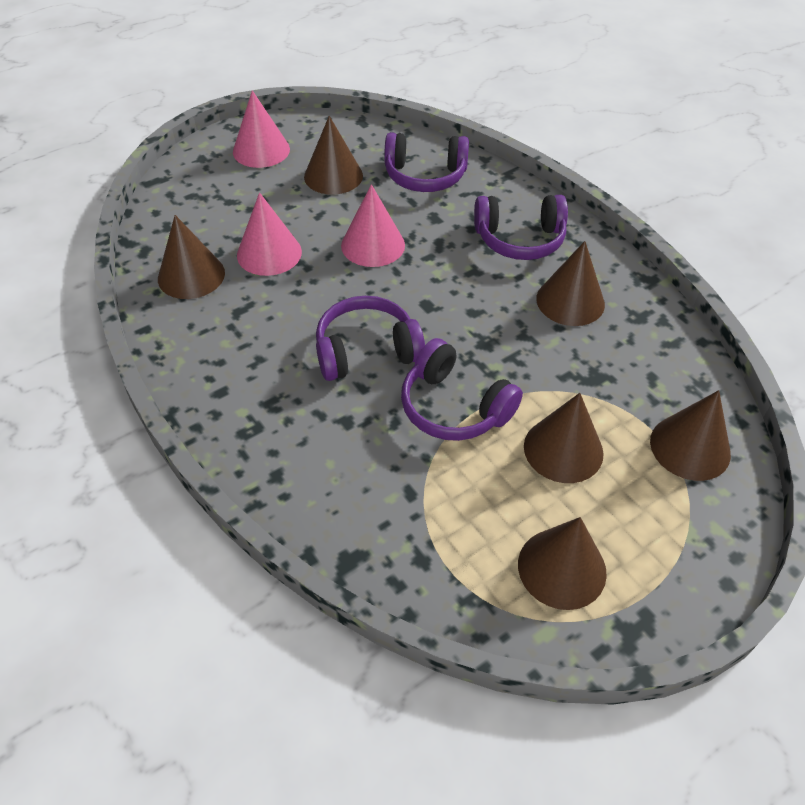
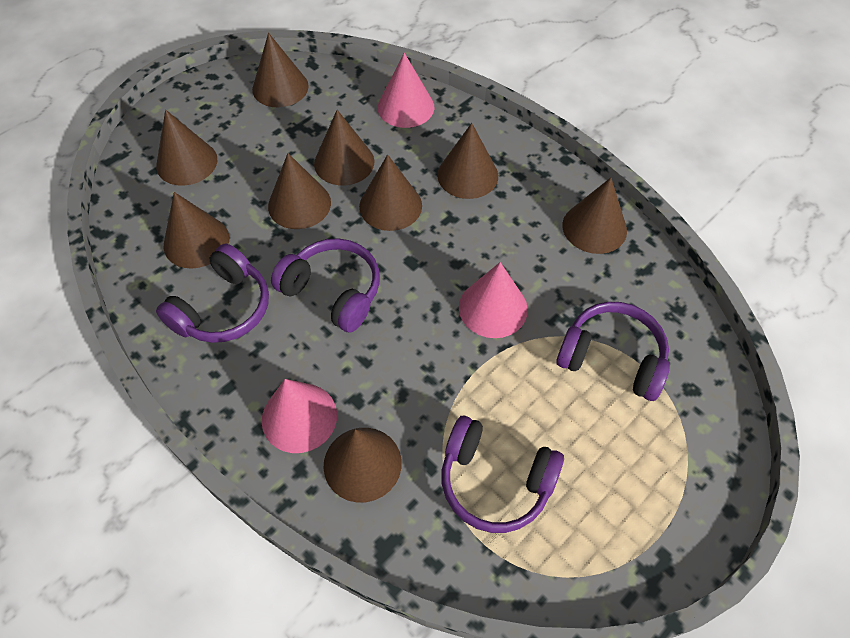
brown cone: 6 -> 9

